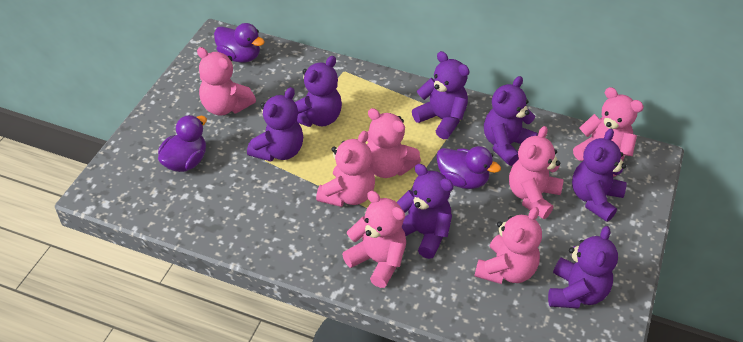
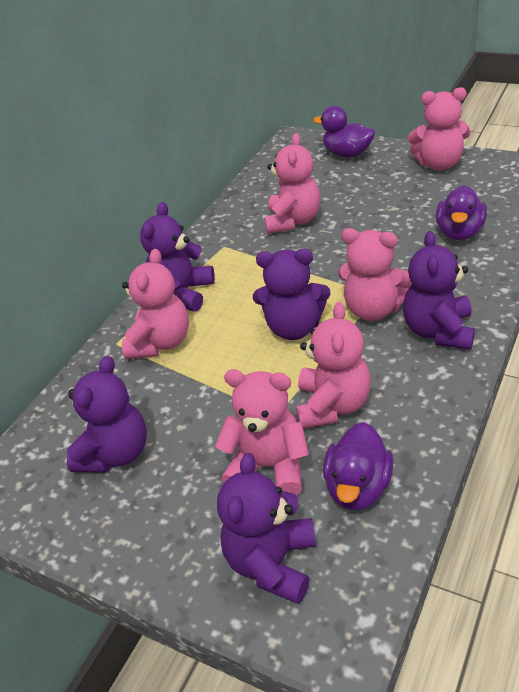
pink teddy bear: 7 -> 6
purple teddy bear: 7 -> 5

